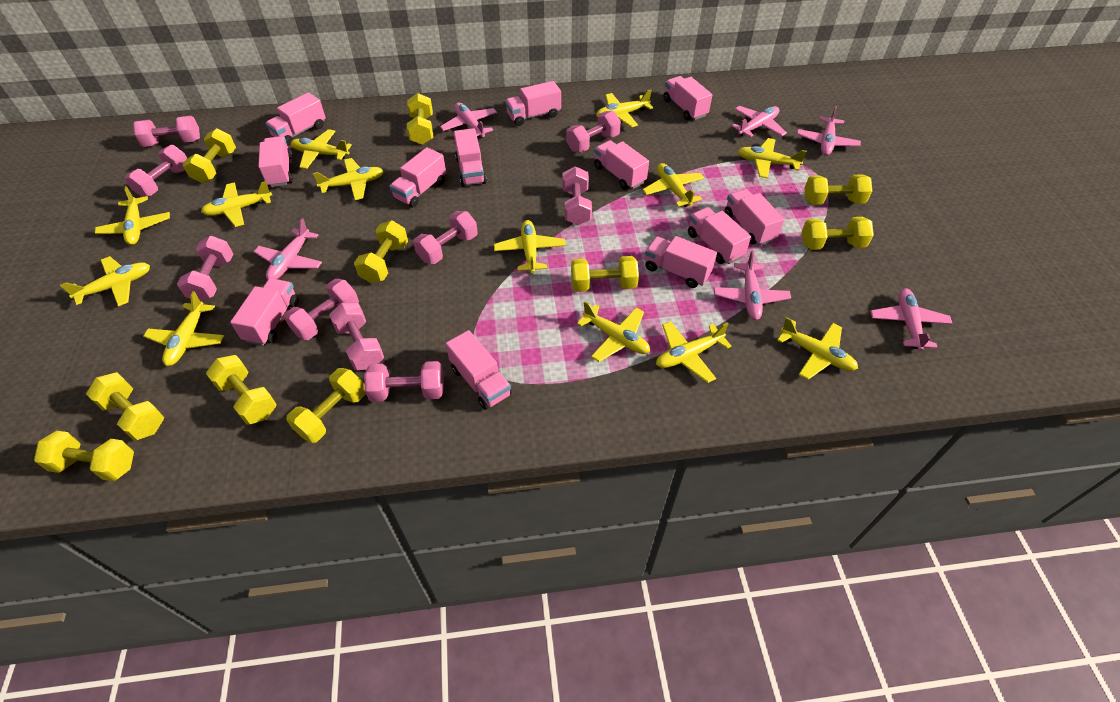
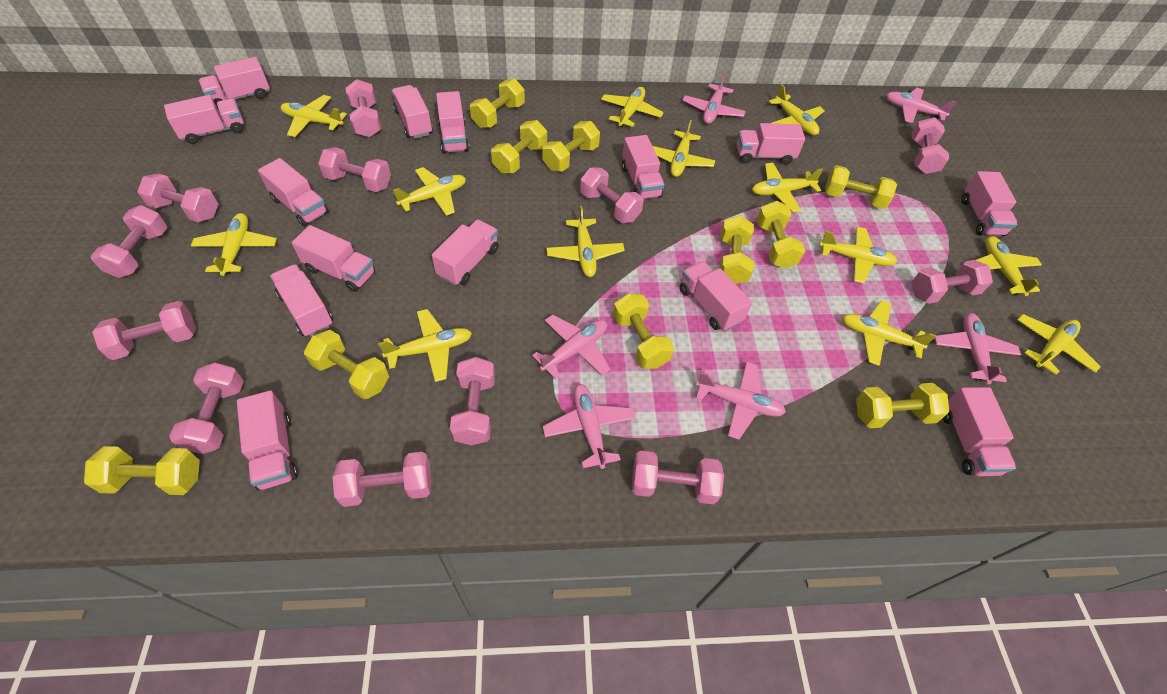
pink dumbbell: 9 -> 12
pink truck: 12 -> 14

